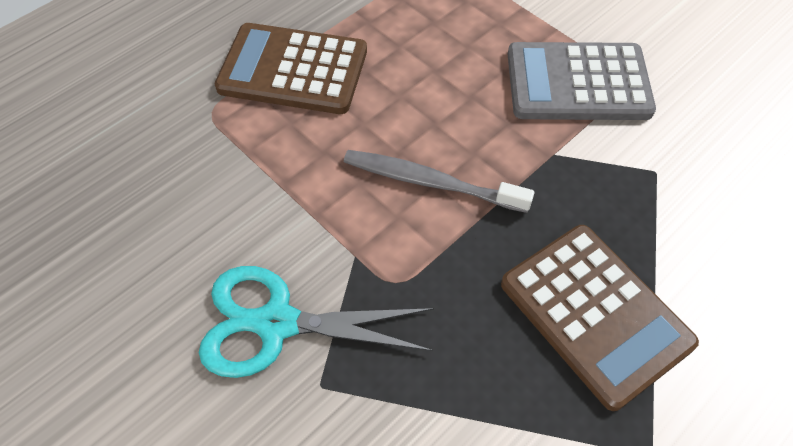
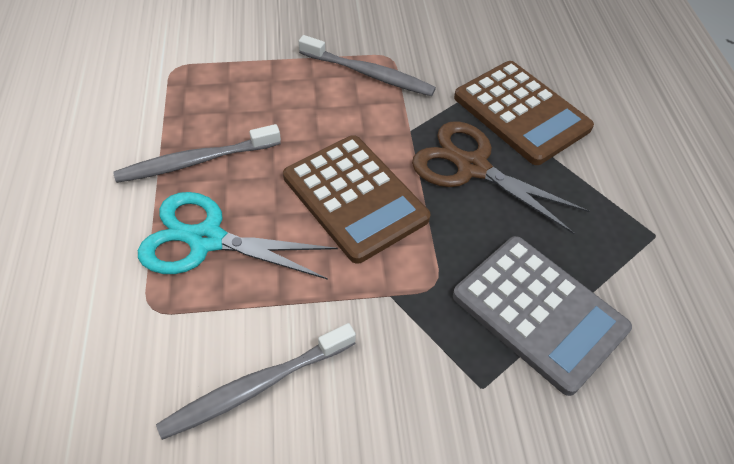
brown scissors: 0 -> 1
grey toothbrush: 1 -> 3

